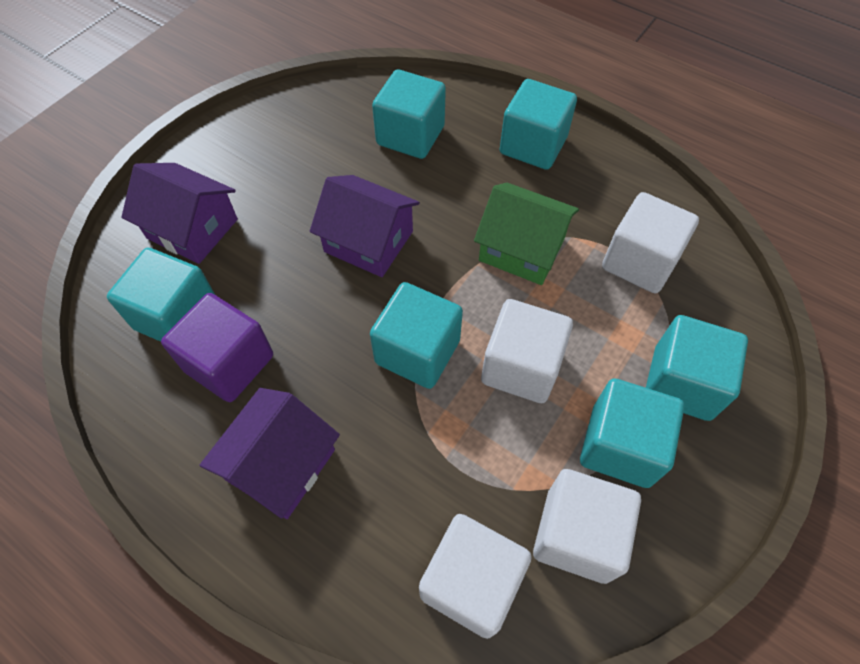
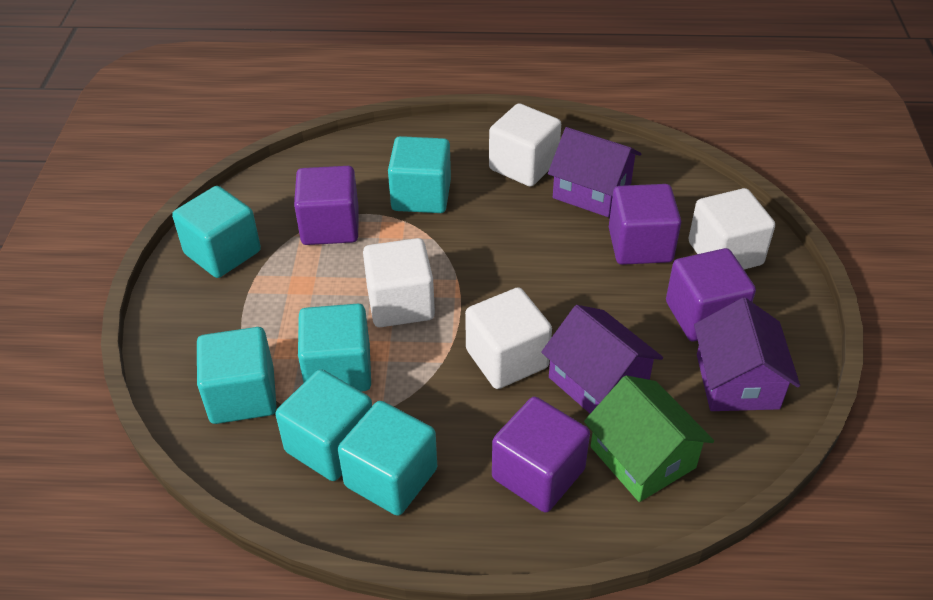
purple cube: 1 -> 4

